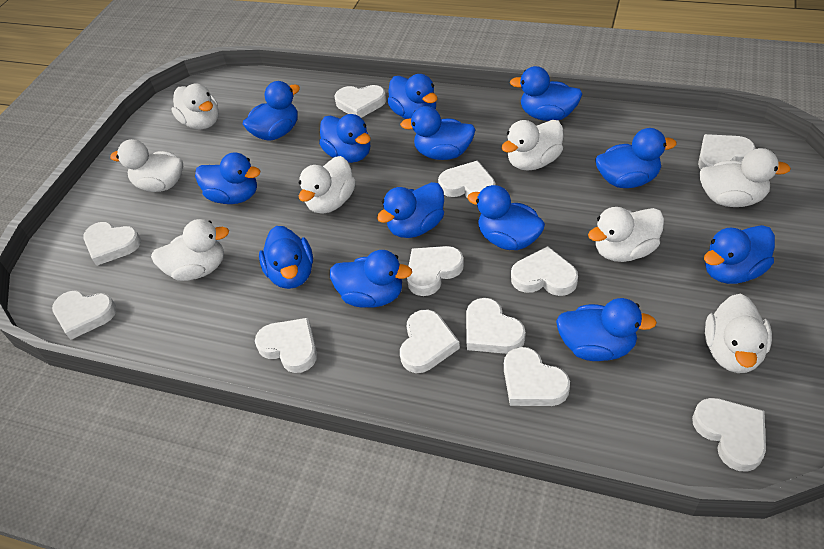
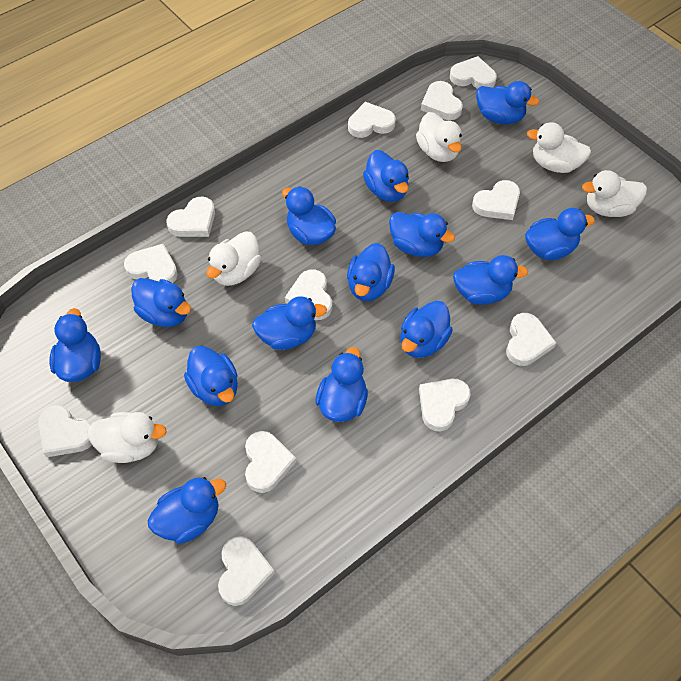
blue duck: 13 -> 14
white duck: 8 -> 5

